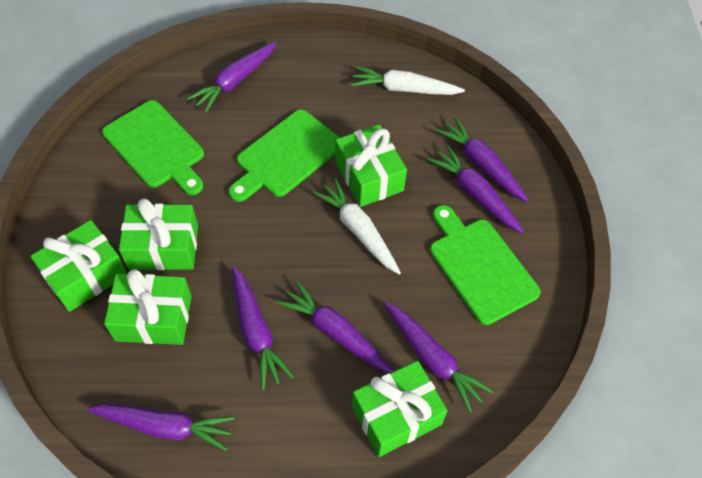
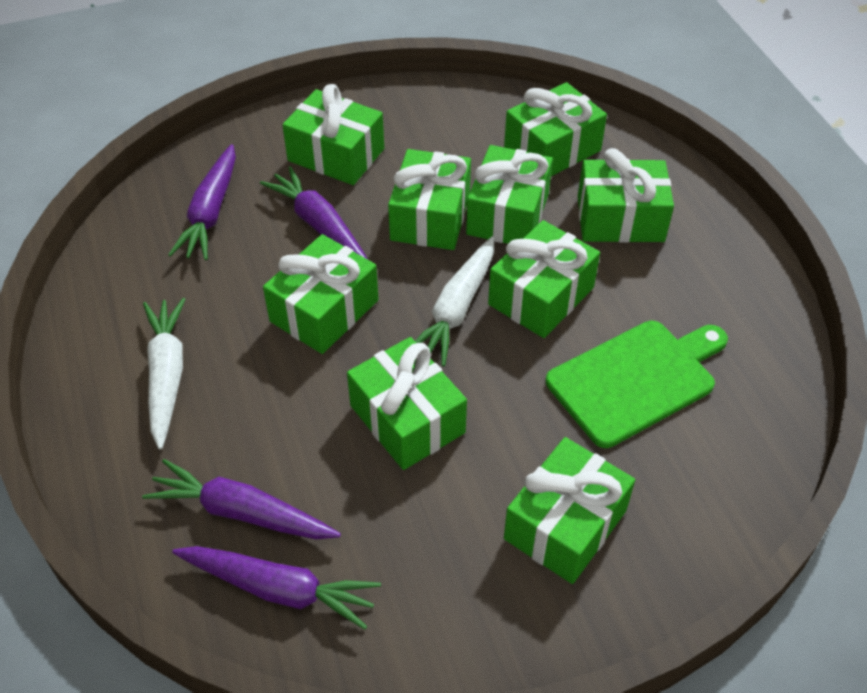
green cutting board: 3 -> 1
green gift: 5 -> 9
purple carrot: 7 -> 4

